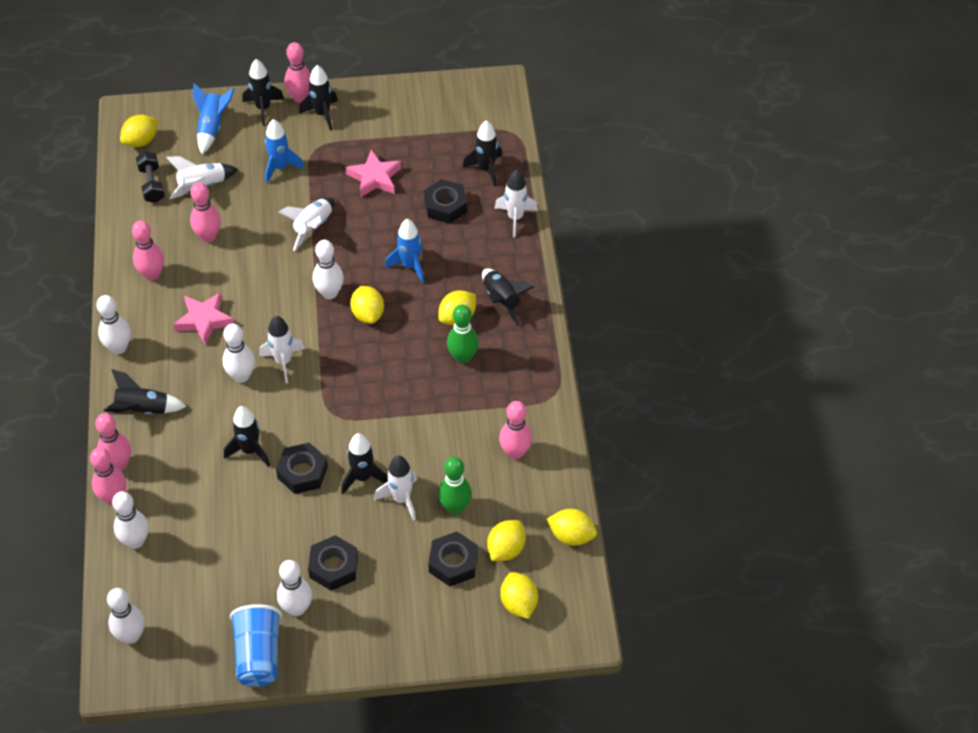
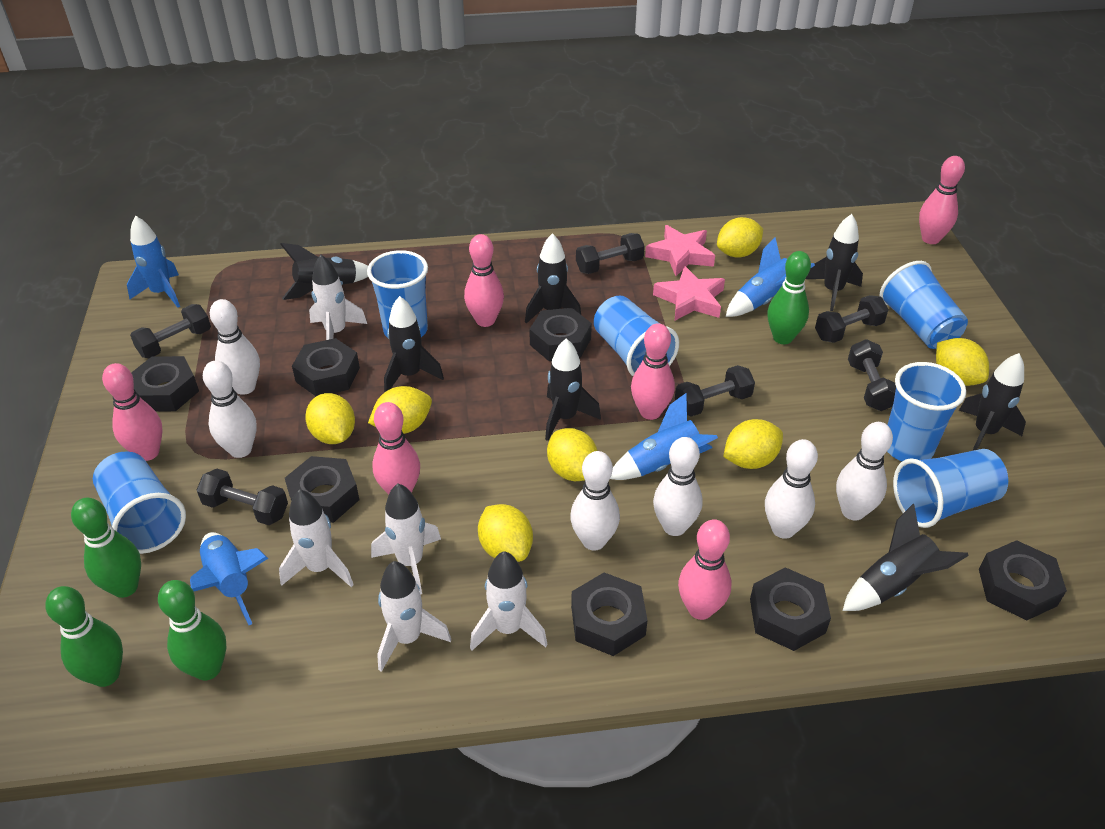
black dumbbell: 1 -> 6
black nut: 4 -> 7
blue cup: 1 -> 6
blue rocket: 3 -> 4
green bowling pin: 2 -> 4
yellow lemon: 6 -> 7

